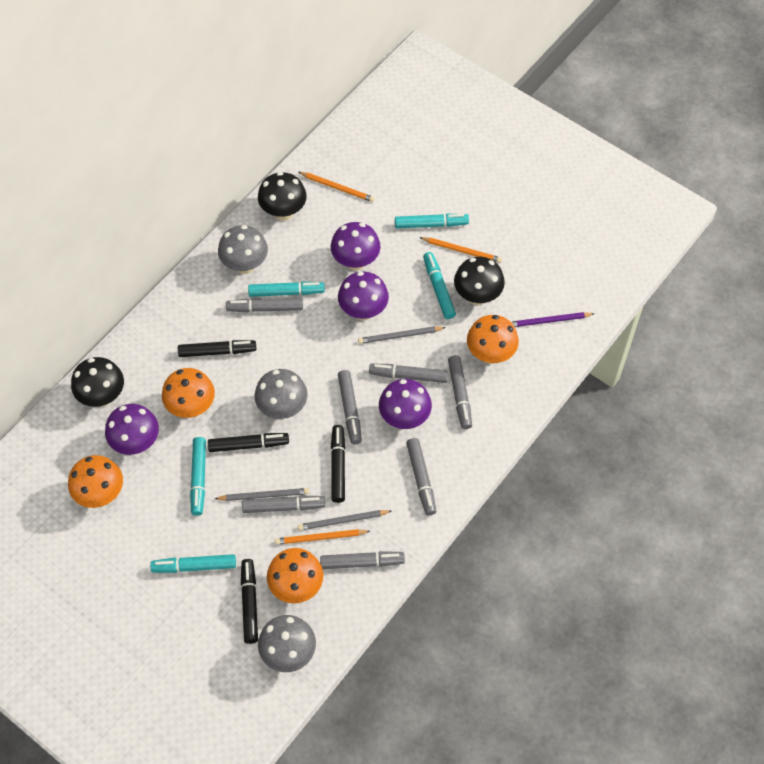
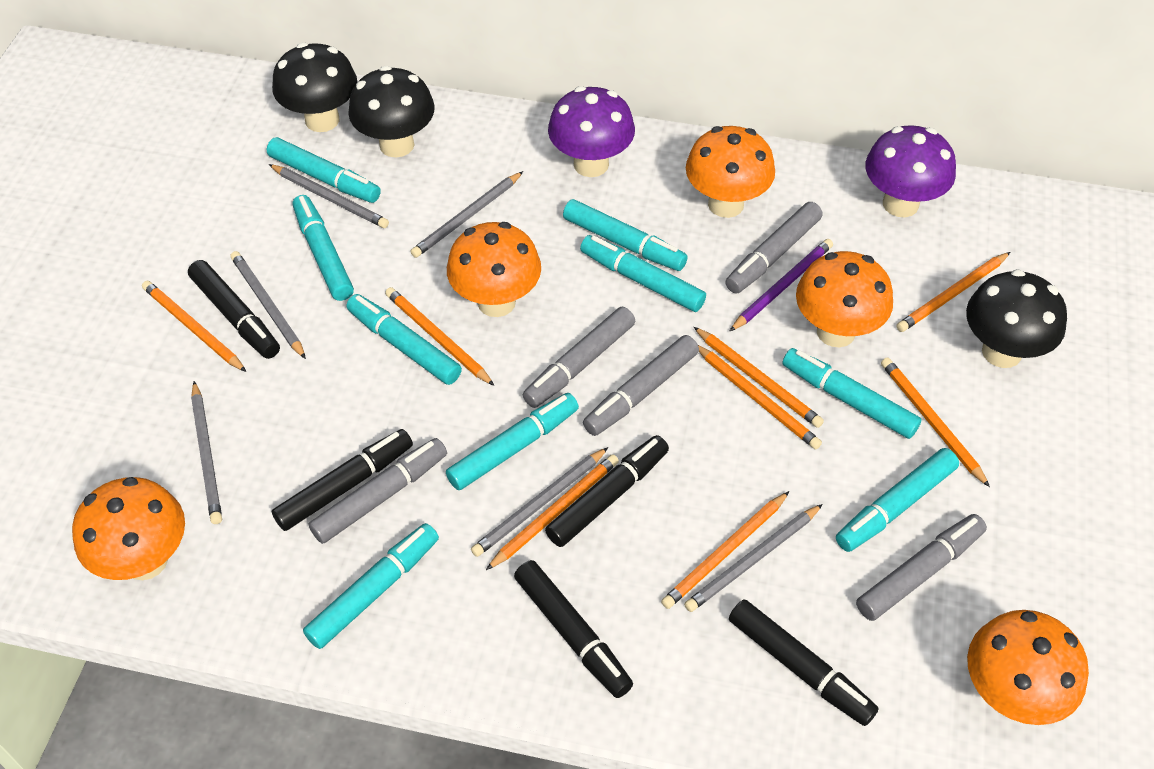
black marker: 4 -> 5
grey marker: 7 -> 5
grey mushroom: 3 -> 0
grey pencil: 3 -> 6
orange mushroom: 4 -> 5
orange pencil: 3 -> 8
purple mushroom: 4 -> 2
turquoise marker: 5 -> 9

